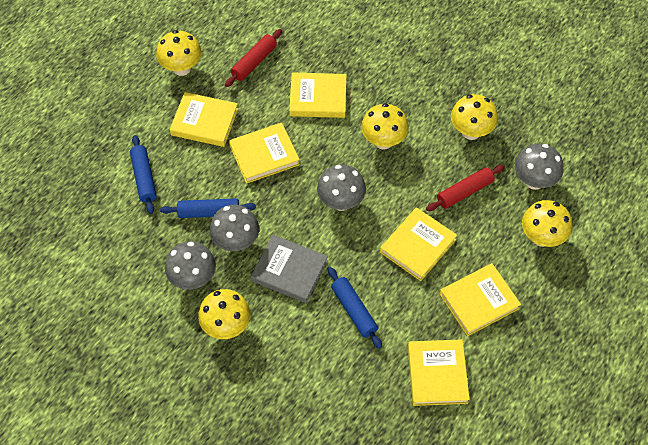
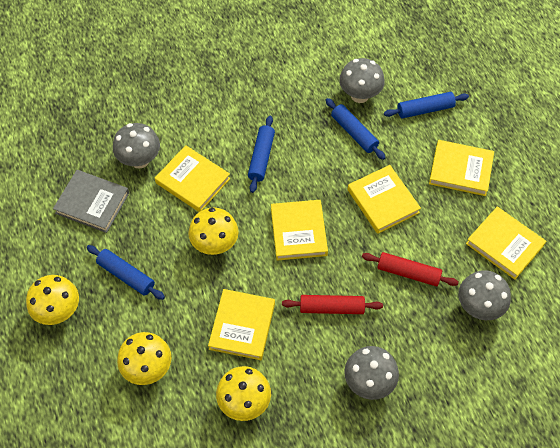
blue rolling pin: 3 -> 4
yellow mushroom: 5 -> 4

